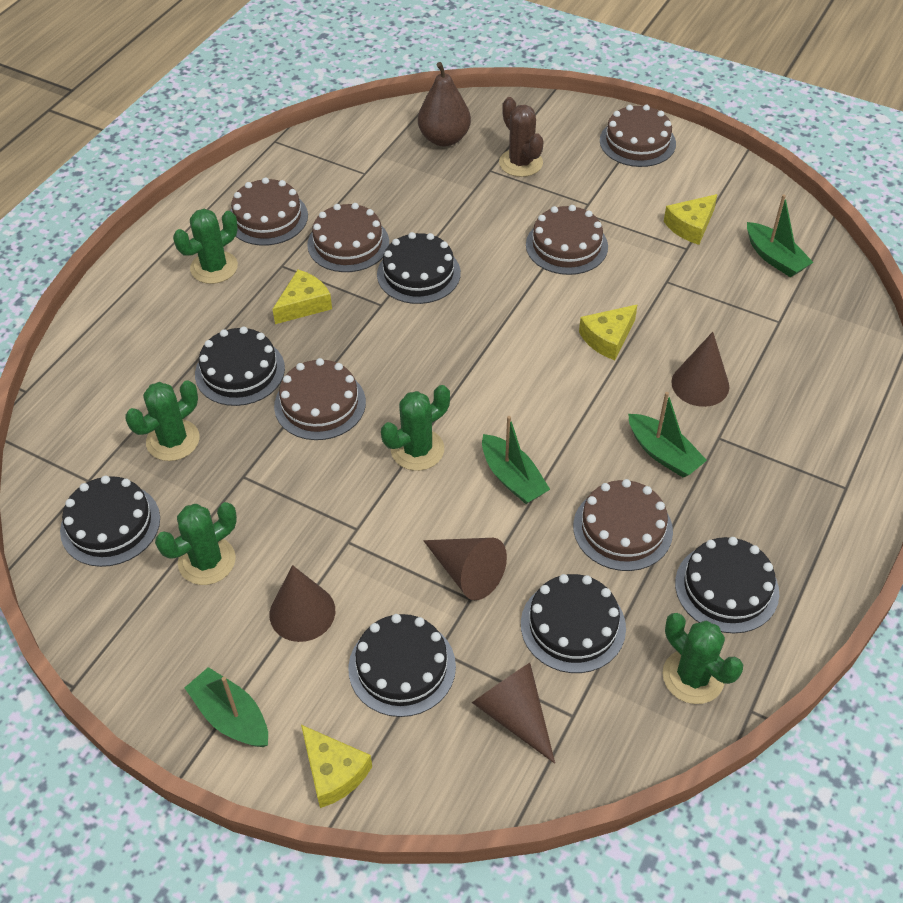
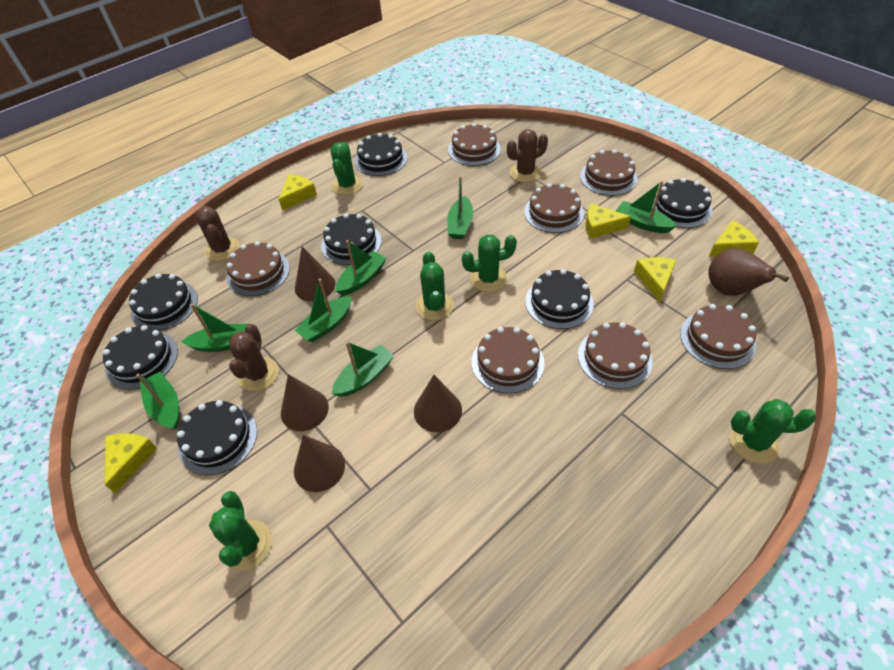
black cake: 6 -> 7
brown cactus: 1 -> 3
brown cake: 6 -> 7
green boat: 4 -> 7
yellow cheese: 4 -> 5

